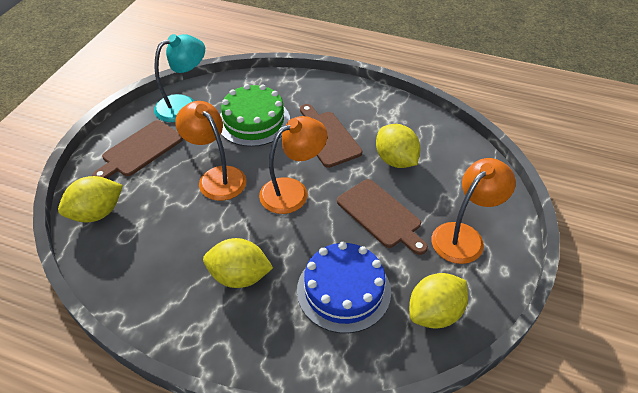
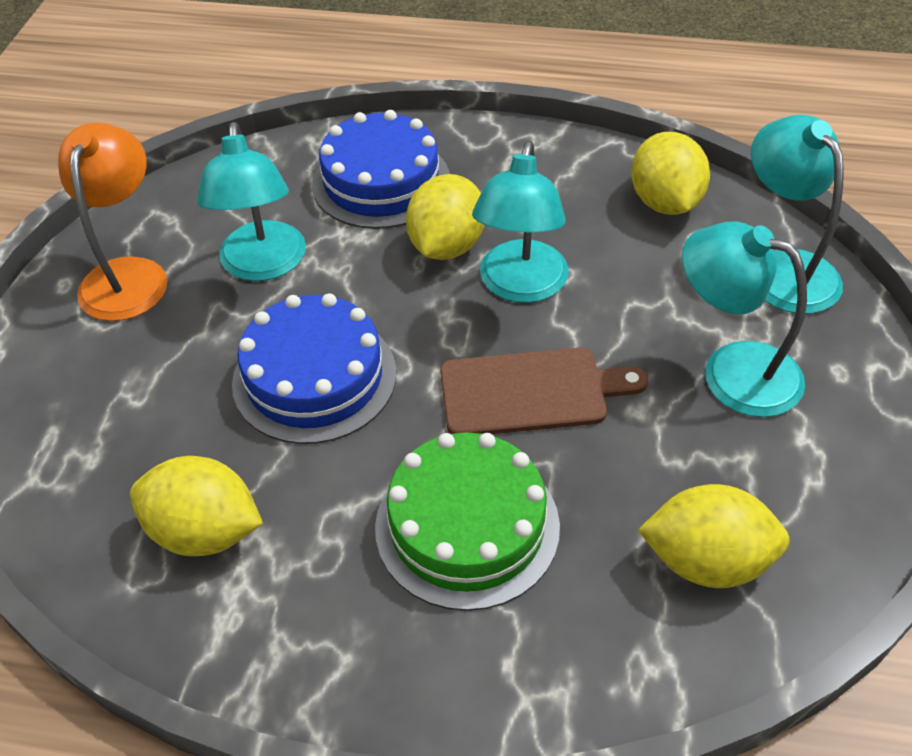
blue cake: 1 -> 2
brown cutting board: 3 -> 1
orange lamp: 3 -> 1
turquoise lamp: 1 -> 4

